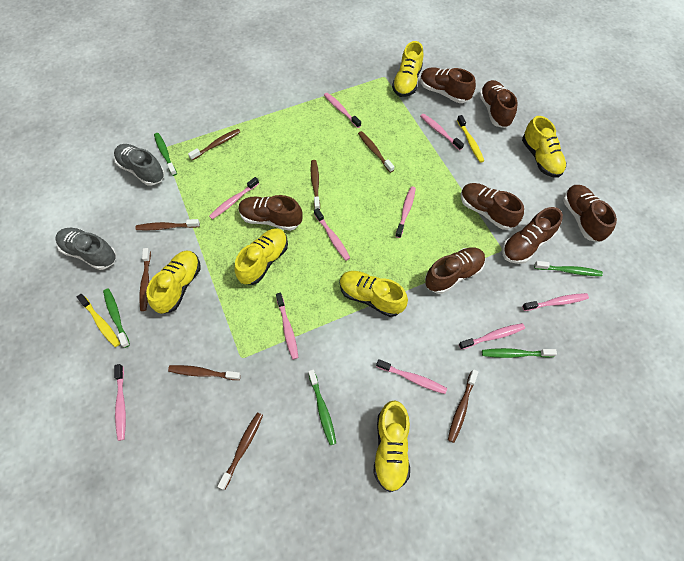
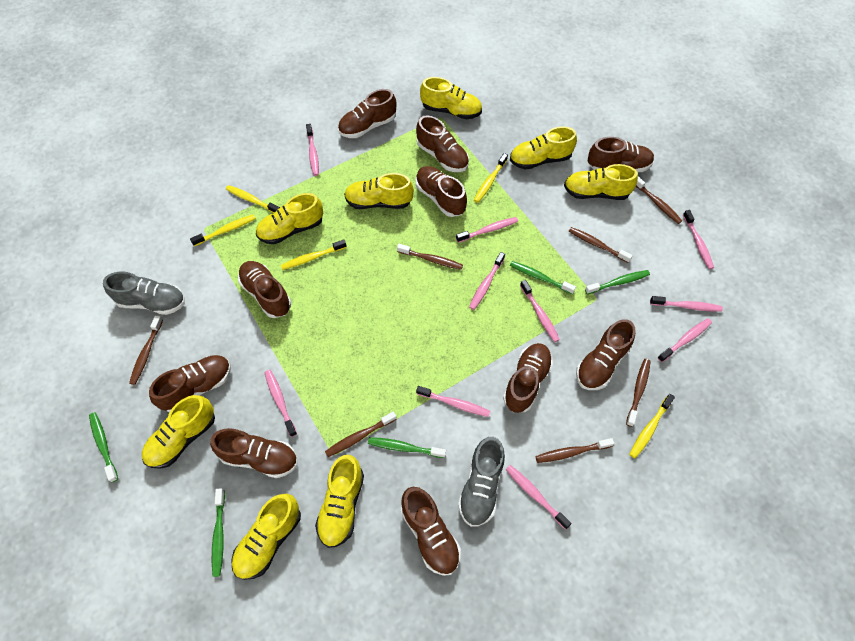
brown shoe: 7 -> 10
brown toothbrush: 8 -> 7
yellow shoe: 6 -> 8
yellow toothbrush: 2 -> 5

